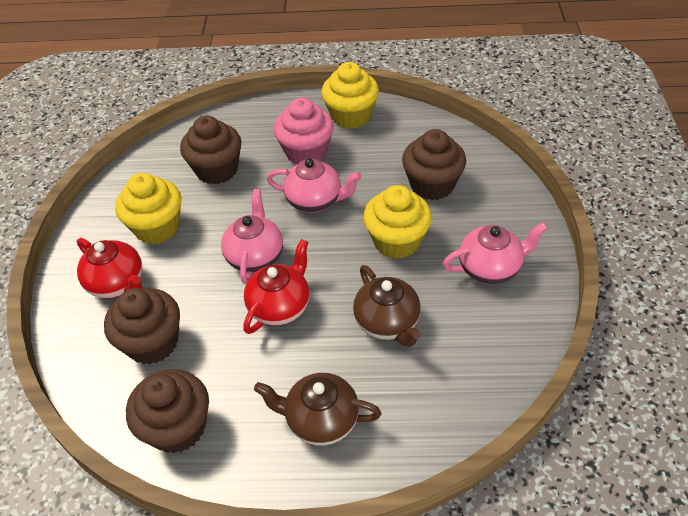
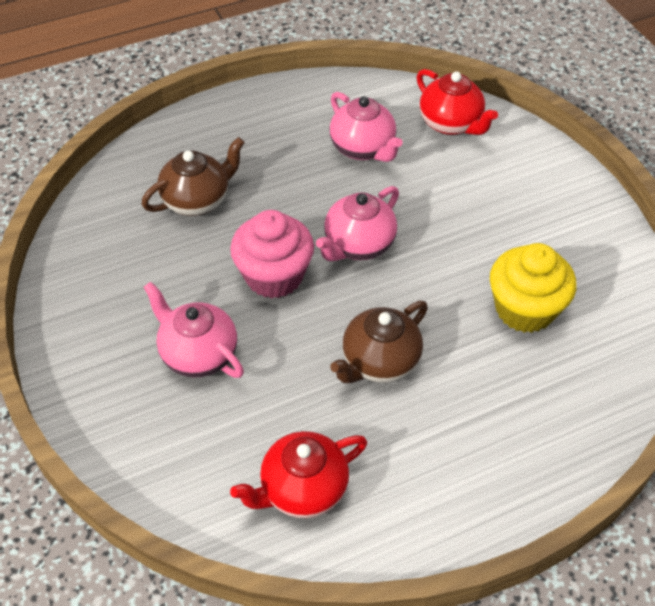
brown cupcake: 4 -> 0
yellow cupcake: 3 -> 1

